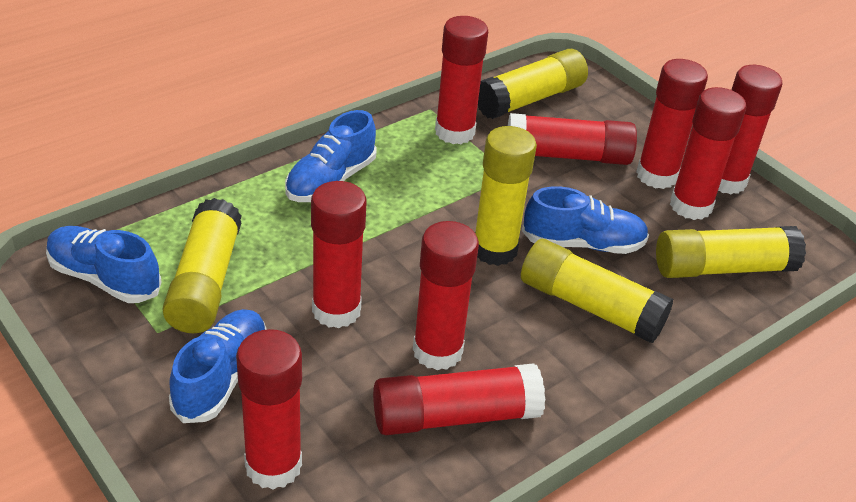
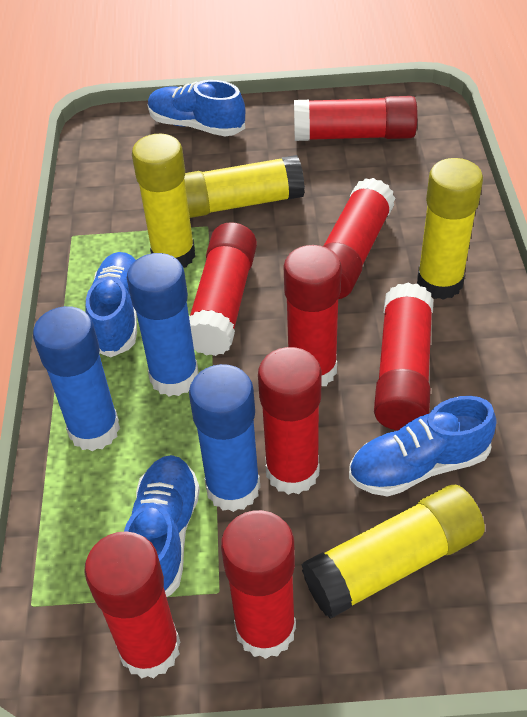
blue glue stick: 0 -> 3
red glue stick: 9 -> 8
yellow glue stick: 5 -> 4

